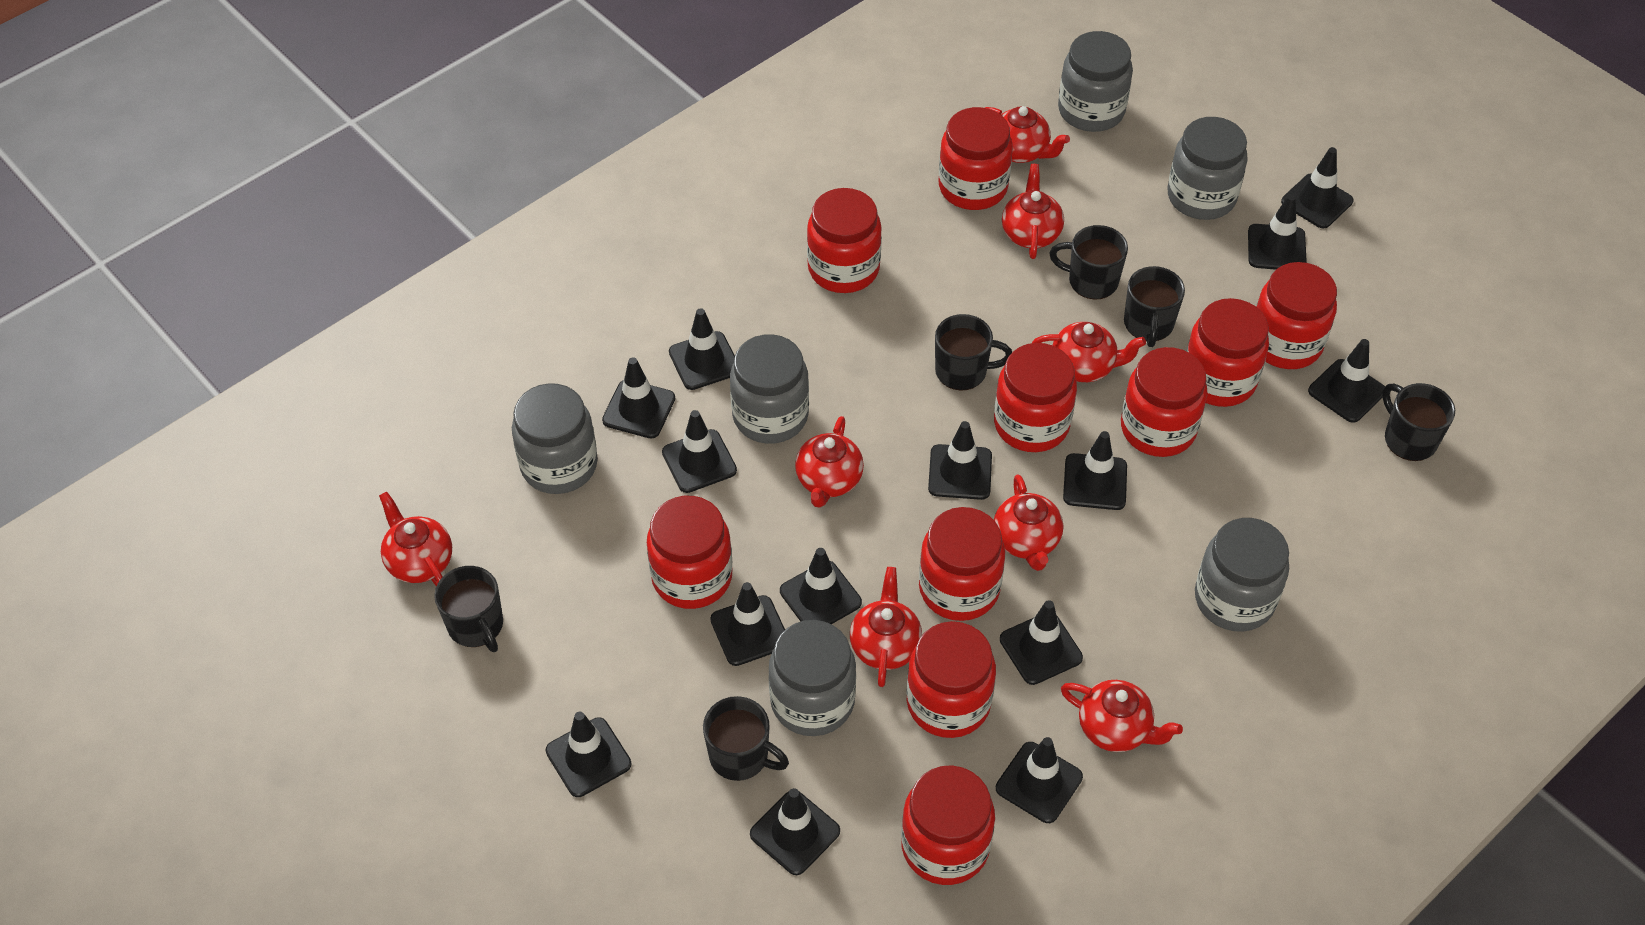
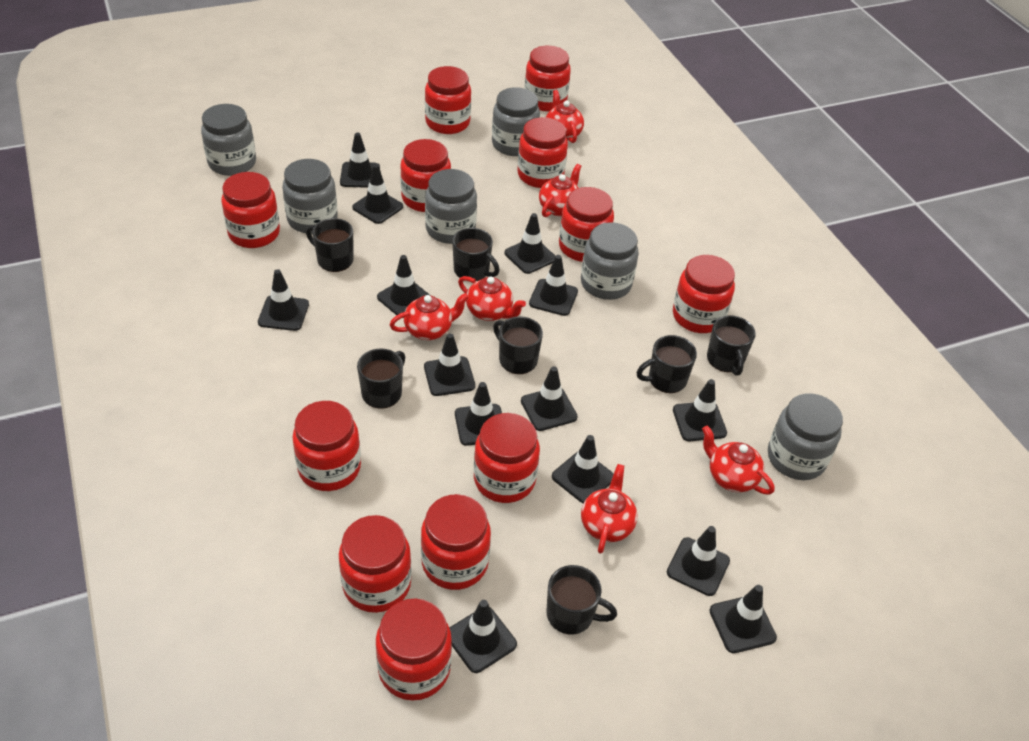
black mug: 6 -> 7
red jar: 10 -> 12
red teapot: 8 -> 6

